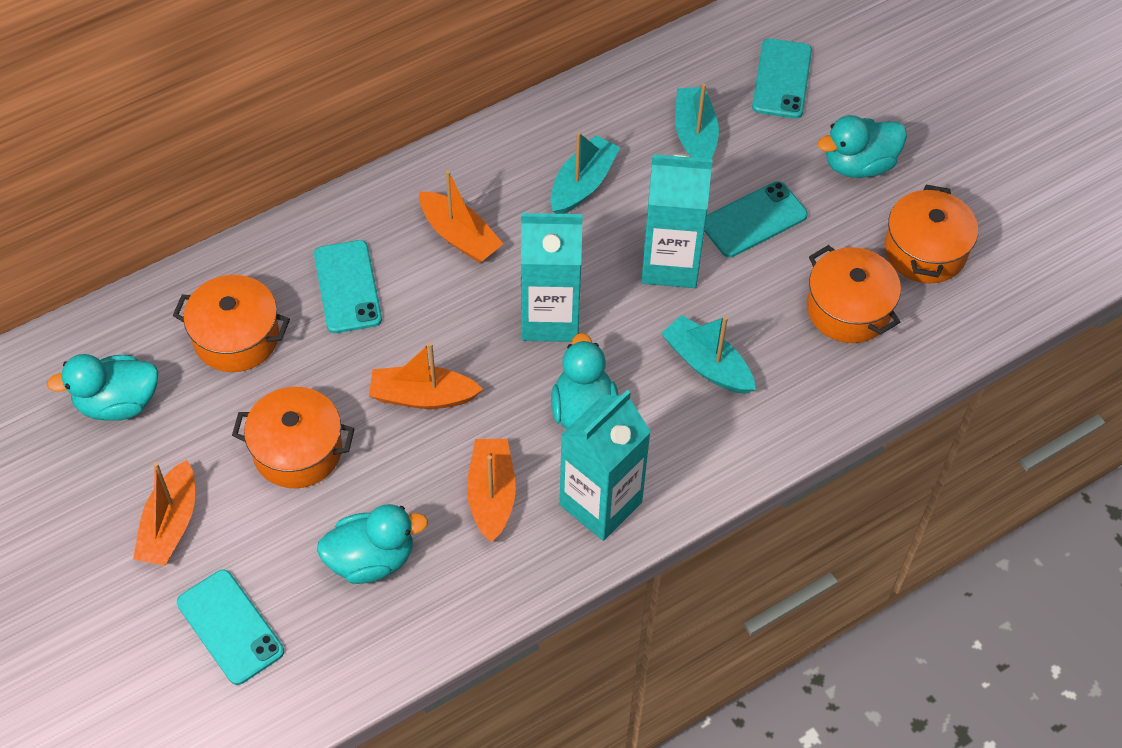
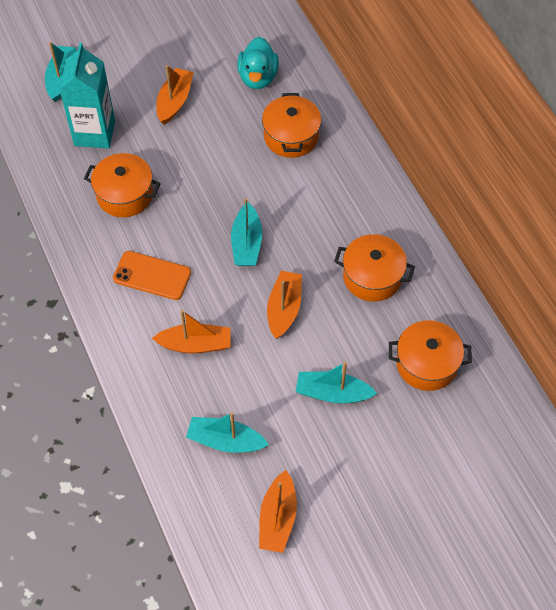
orange phone: 0 -> 1
turquoise boat: 3 -> 4
turquoise carton: 3 -> 1
turquoise duck: 4 -> 1
turquoise phone: 4 -> 0

